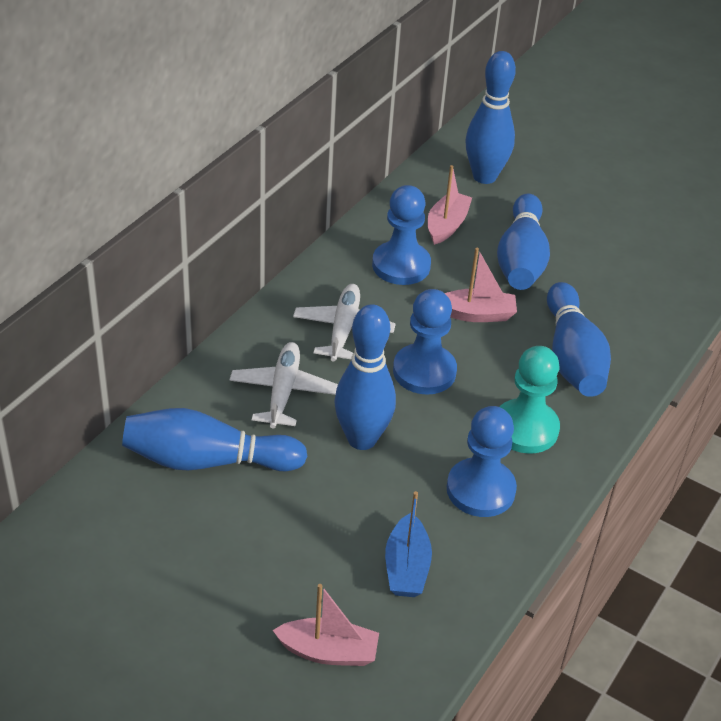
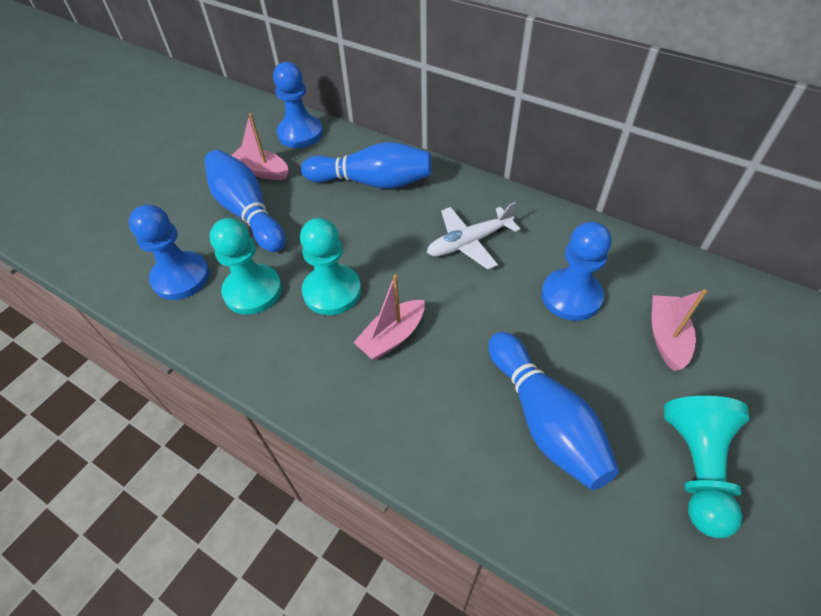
blue boat: 1 -> 0
blue bowling pin: 5 -> 3
turquoise pawn: 1 -> 3
white plane: 2 -> 1

